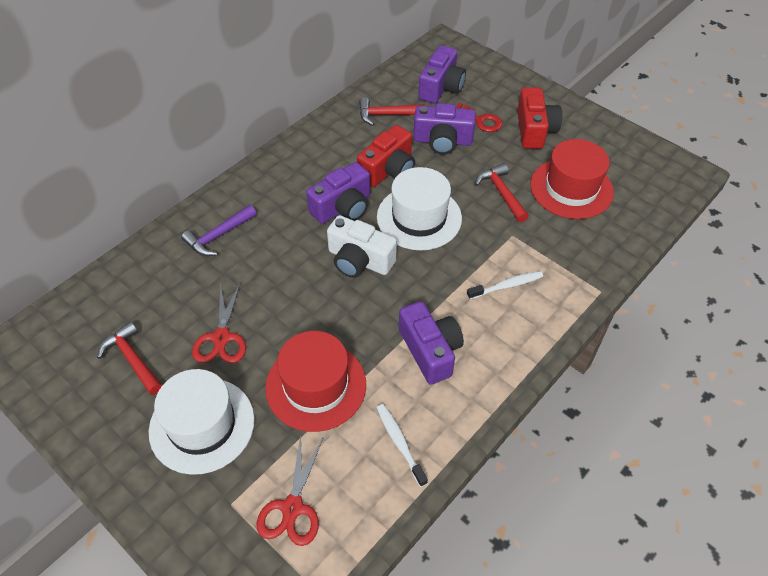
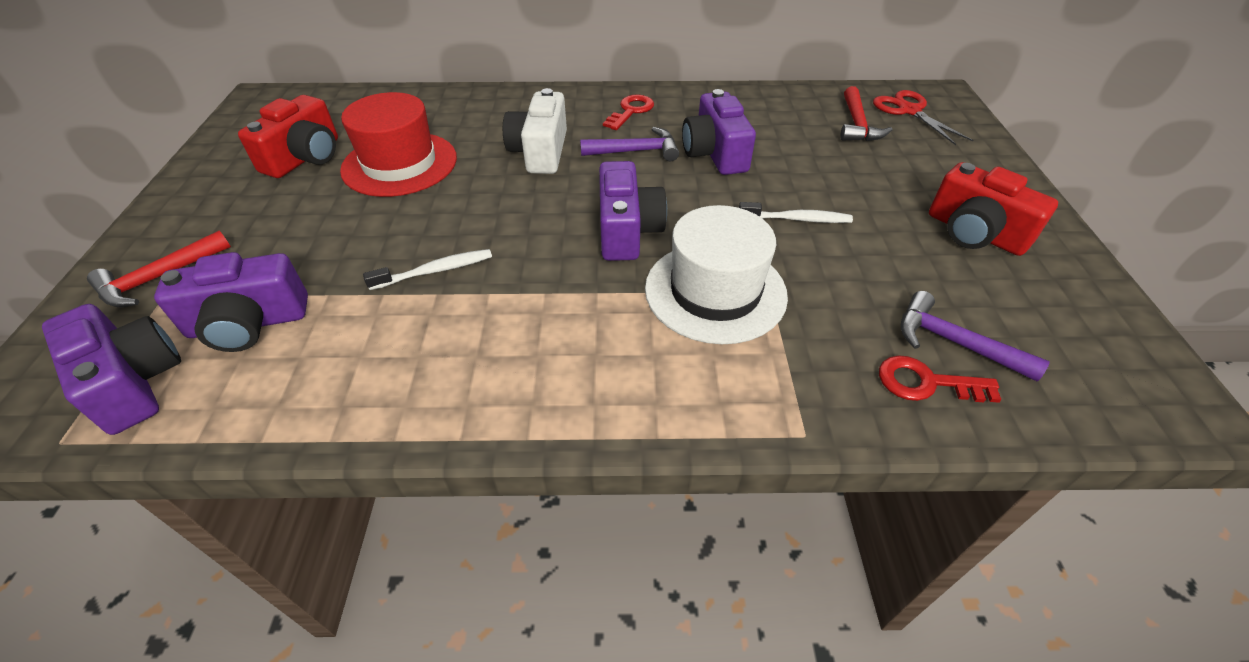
purple hammer: 1 -> 2
red hammer: 3 -> 2
red hat: 2 -> 1
red key: 1 -> 2
red scissors: 2 -> 1
white hat: 2 -> 1

